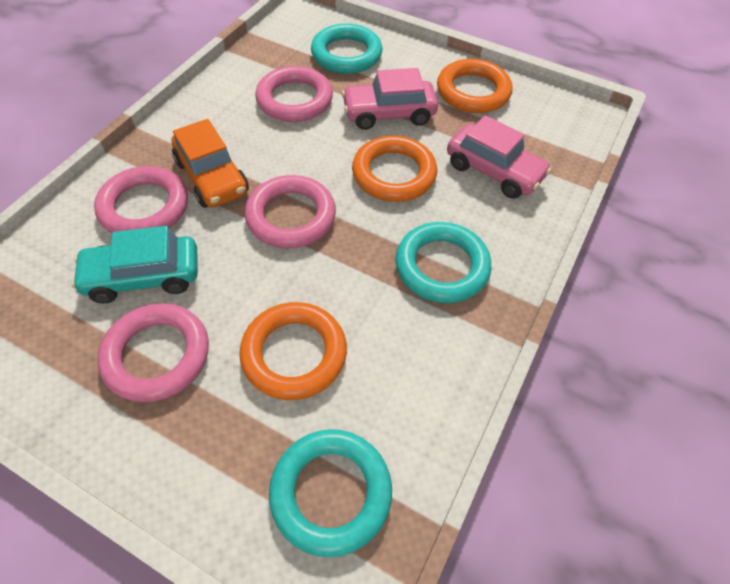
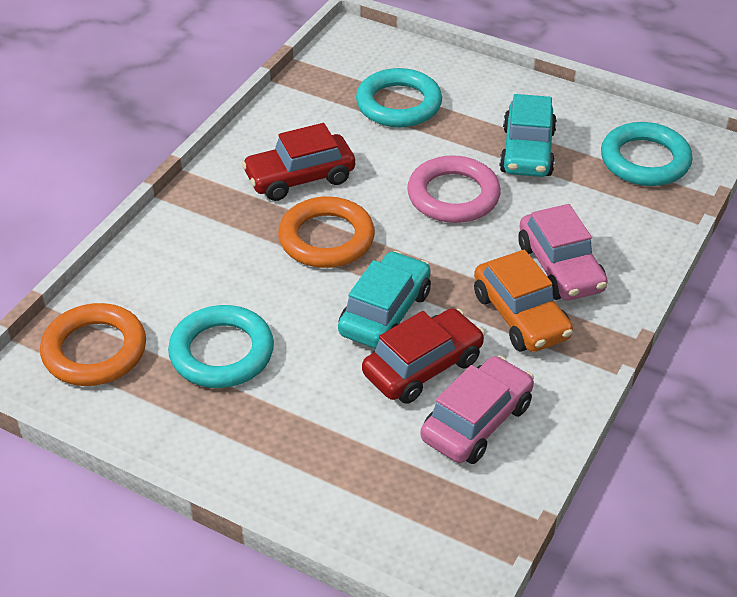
orange ring: 3 -> 2
pink ring: 4 -> 1
red car: 0 -> 2
turquoise car: 1 -> 2

